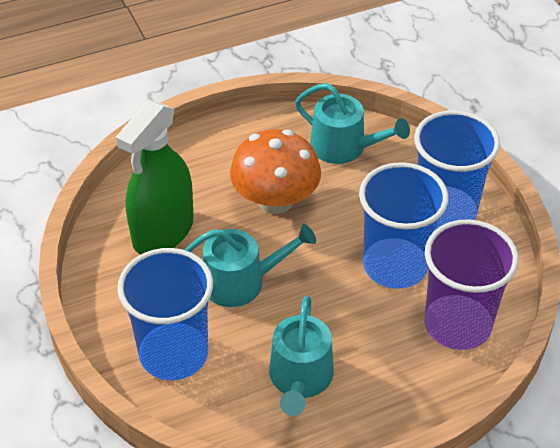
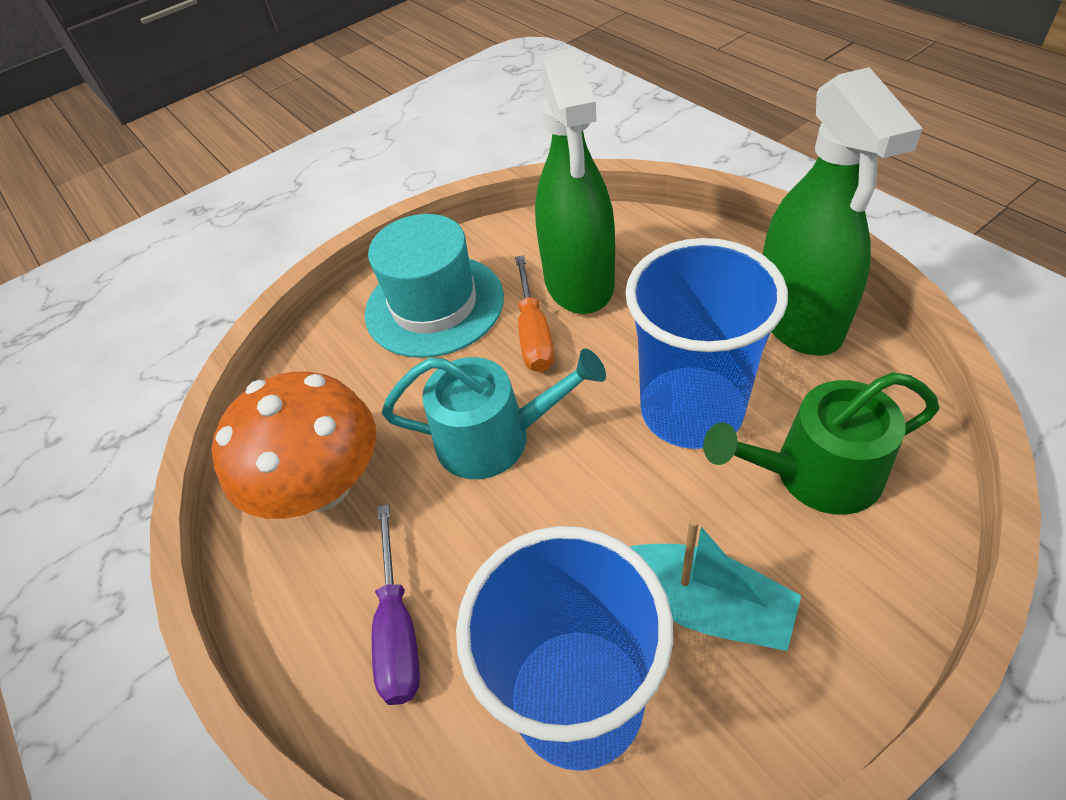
blue cup: 3 -> 2
green spray bottle: 1 -> 2
green watering can: 0 -> 1
orange screwdriver: 0 -> 1
purple cup: 1 -> 0
purple screwdriver: 0 -> 1
turquoise boat: 0 -> 1
turquoise hat: 0 -> 1
turquoise watering can: 3 -> 1

